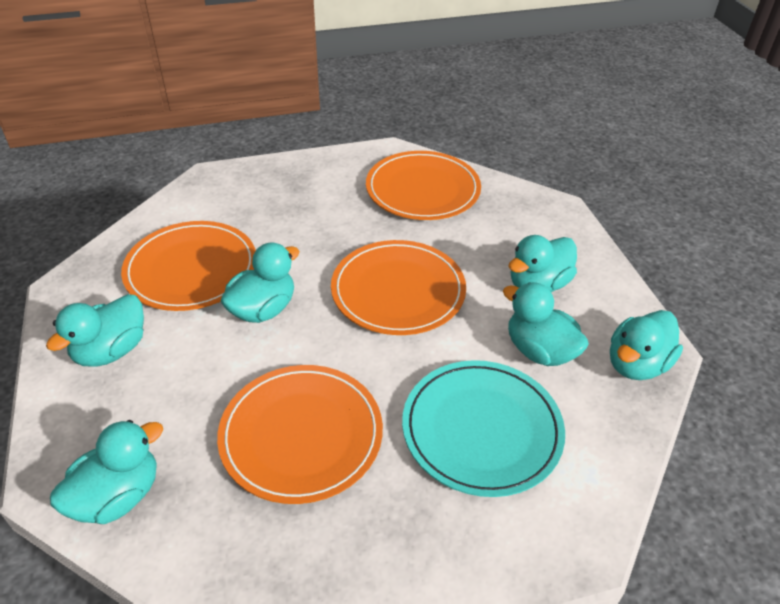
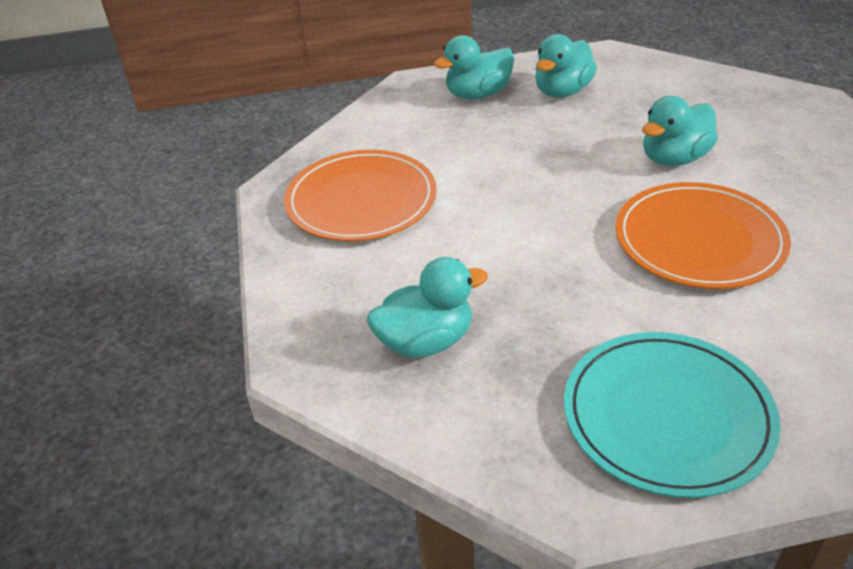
orange plate: 4 -> 2
turquoise duck: 6 -> 4

